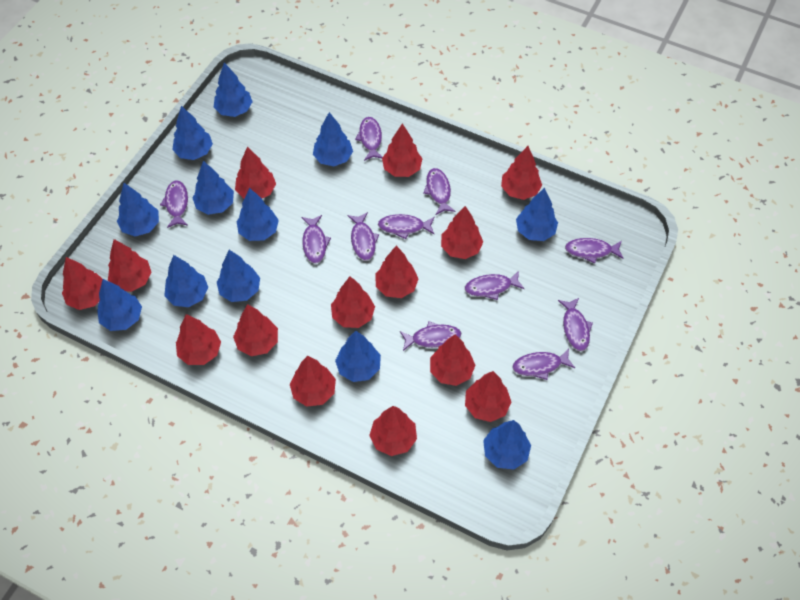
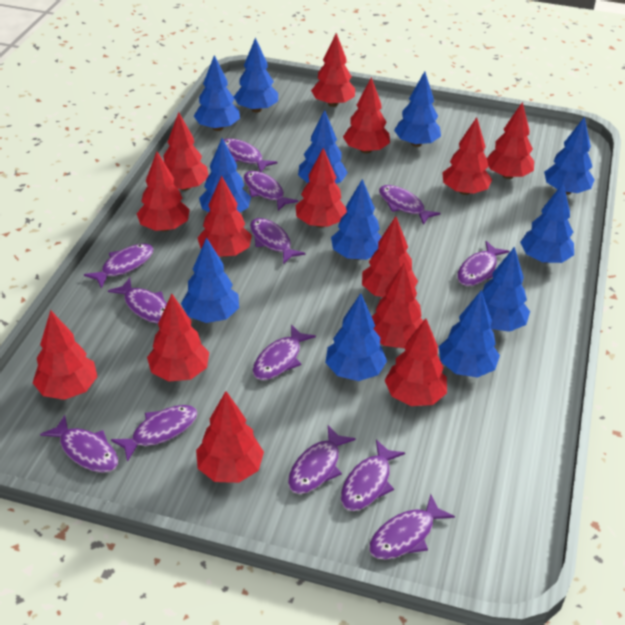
purple fish: 11 -> 13

